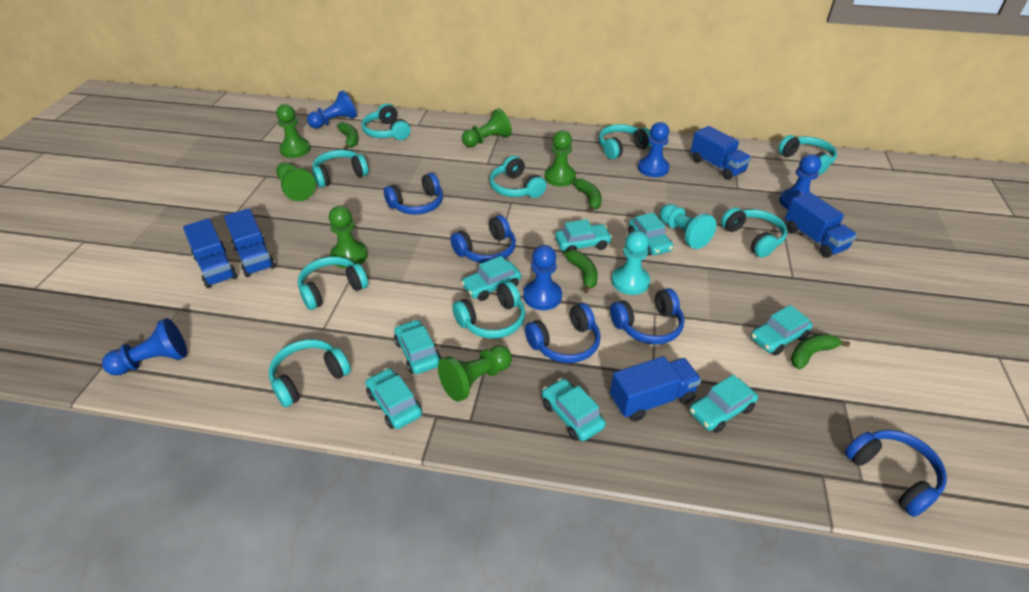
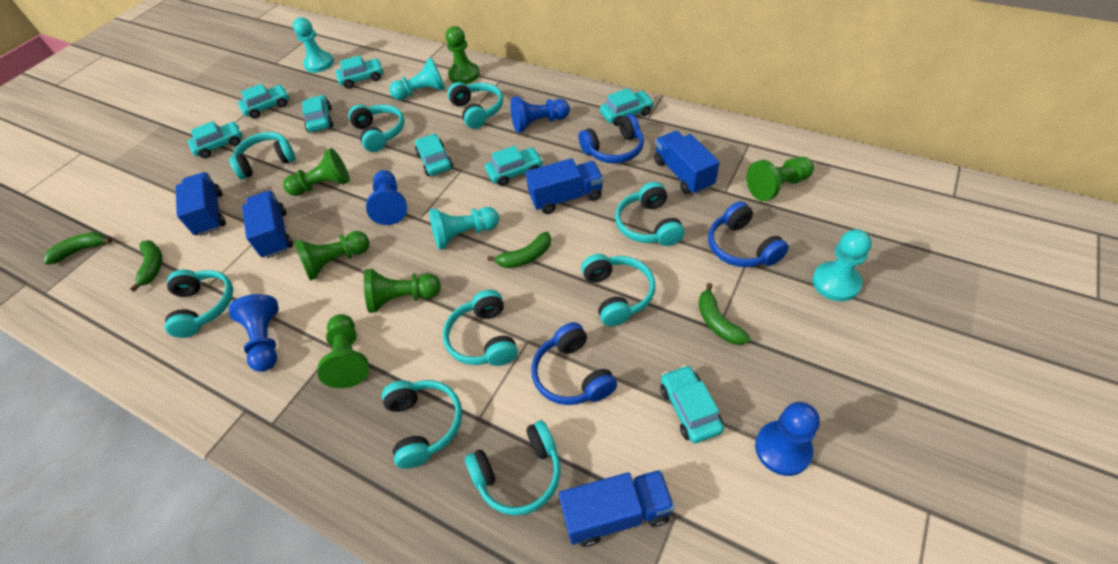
blue headphones: 5 -> 3
blue pawn: 5 -> 4
turquoise pawn: 2 -> 4

